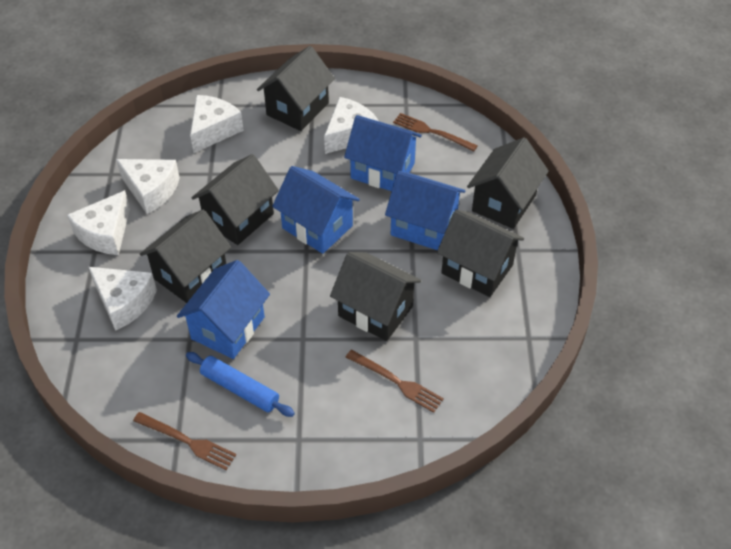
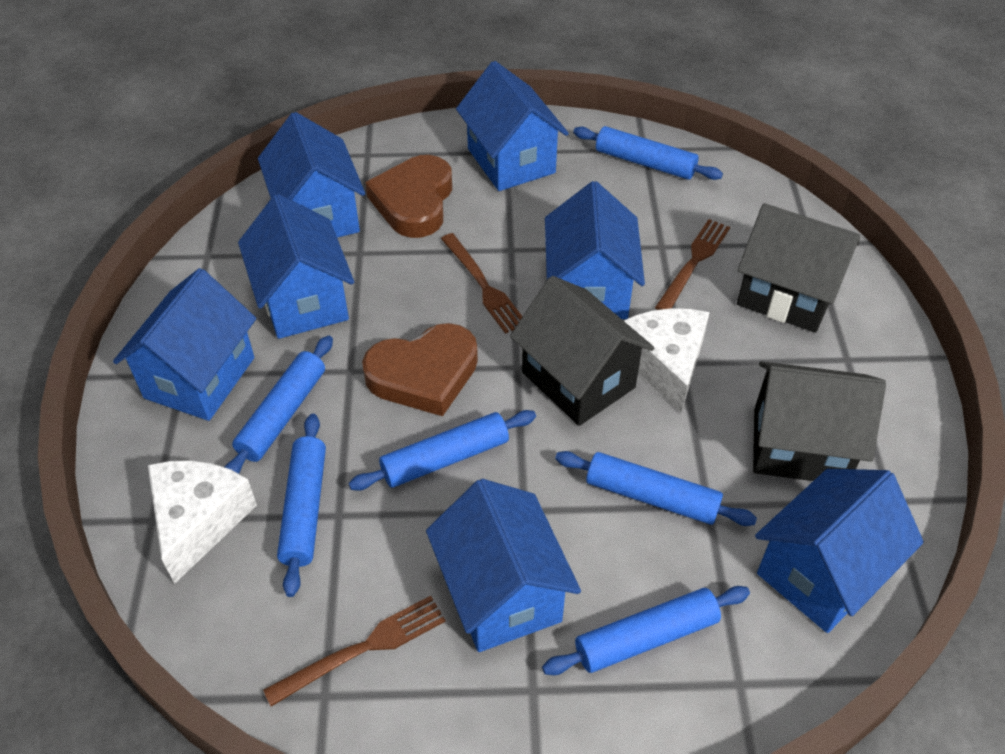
black house: 6 -> 3
blue house: 4 -> 7
blue rolling pin: 1 -> 6
brown heart: 0 -> 2
white cheese: 5 -> 2

